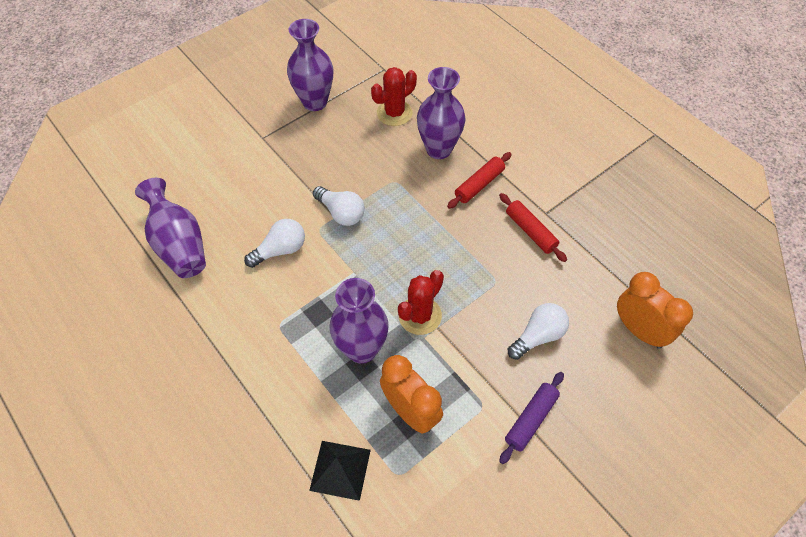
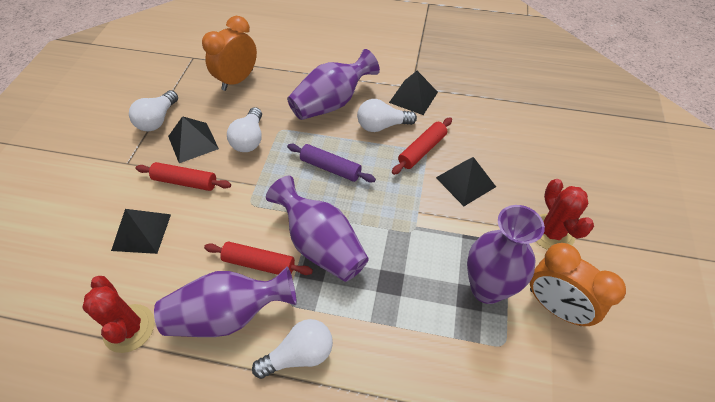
black pyramid: 1 -> 4
red rolling pin: 2 -> 3
white light bulb: 3 -> 4

